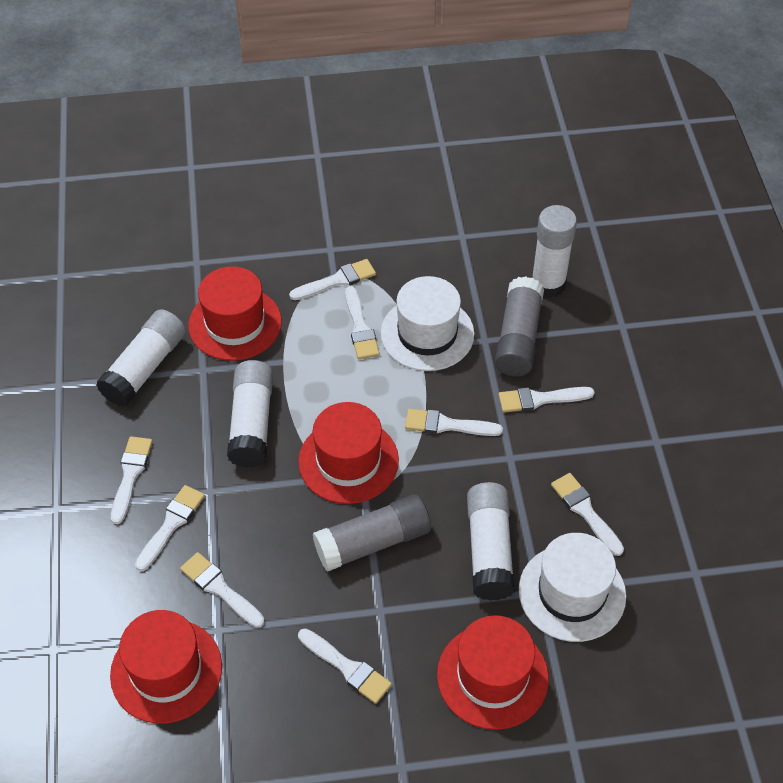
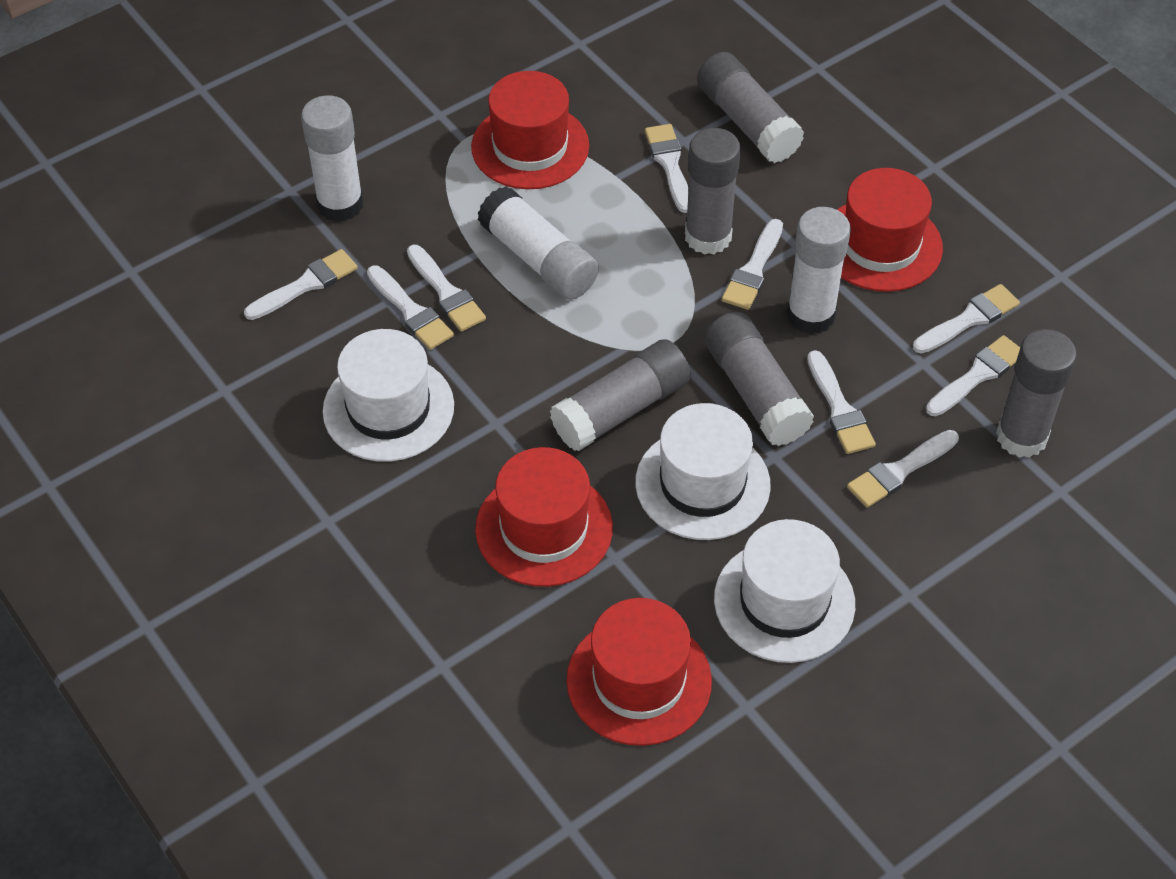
grey glue stick: 2 -> 5
white glue stick: 4 -> 3
white hat: 2 -> 3

